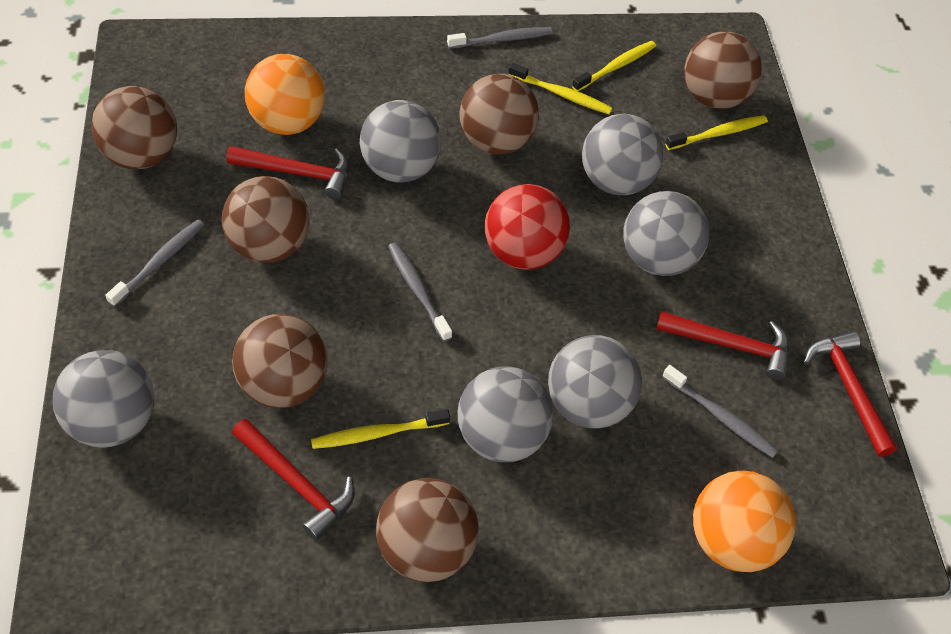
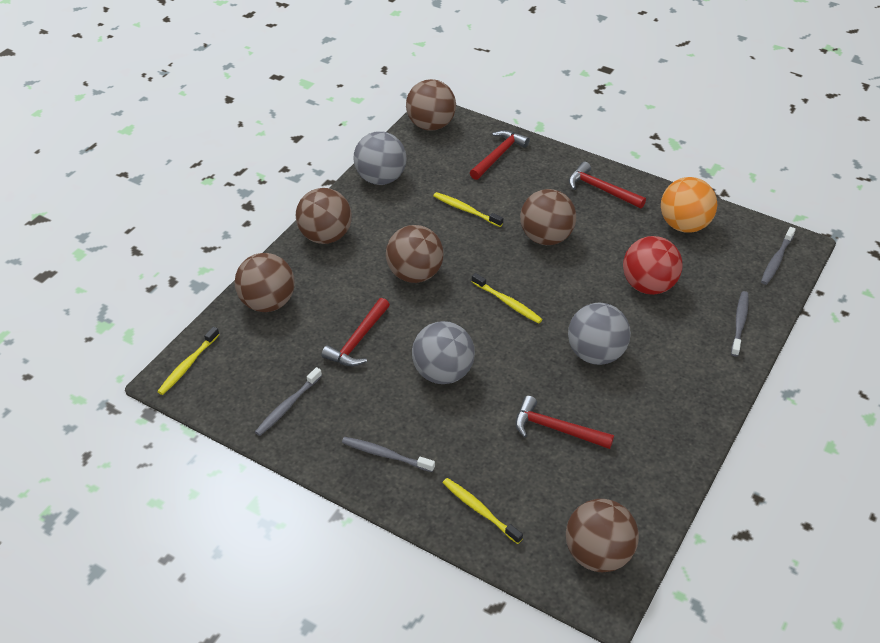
grey ball: 6 -> 3
orange ball: 2 -> 1

